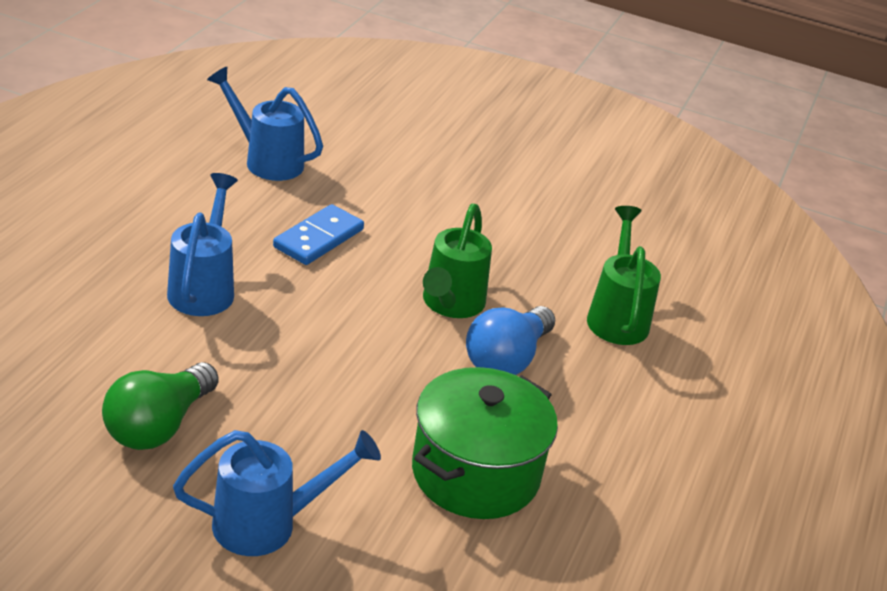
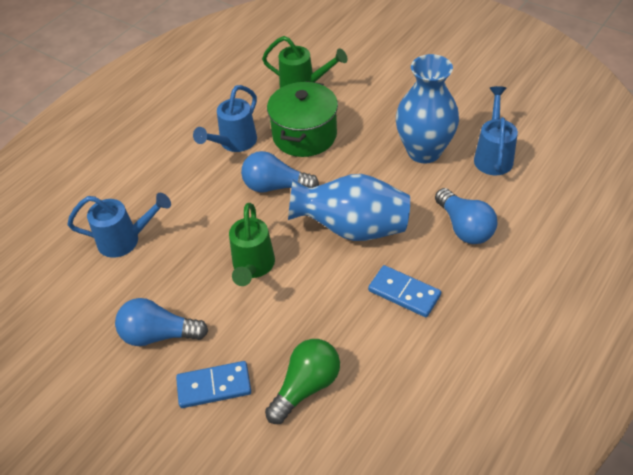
blue domino: 1 -> 2
blue light bulb: 1 -> 3
blue vase: 0 -> 2

